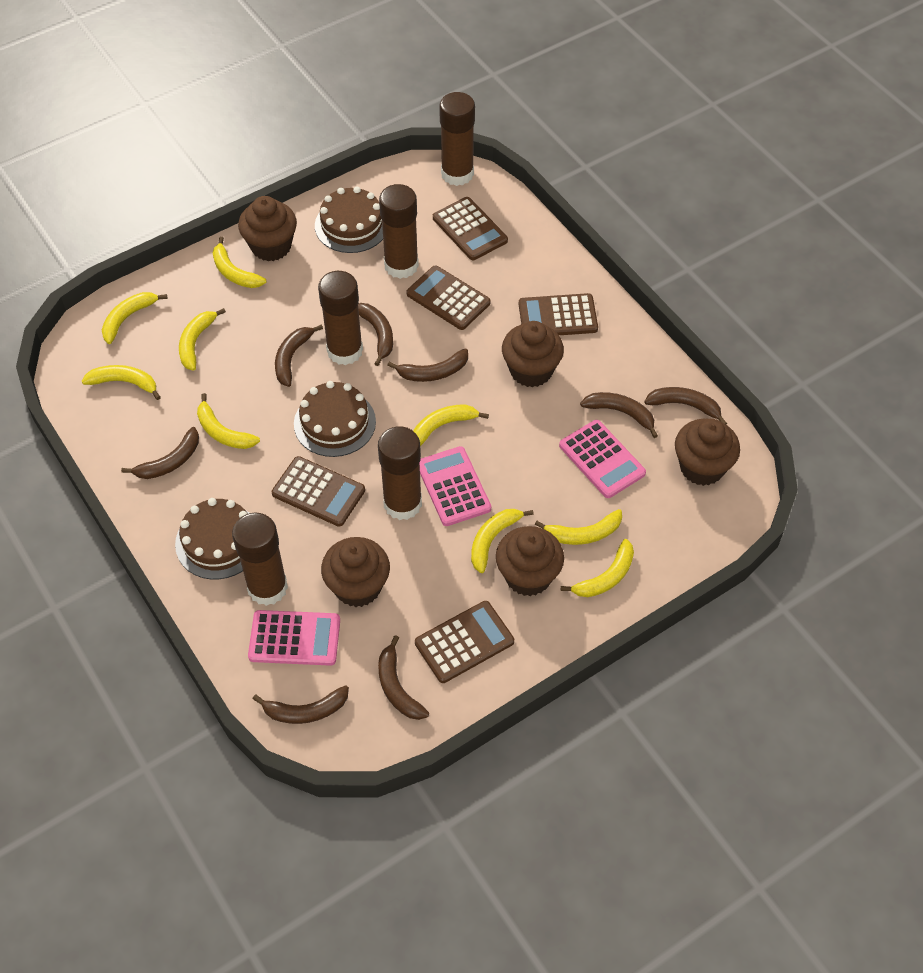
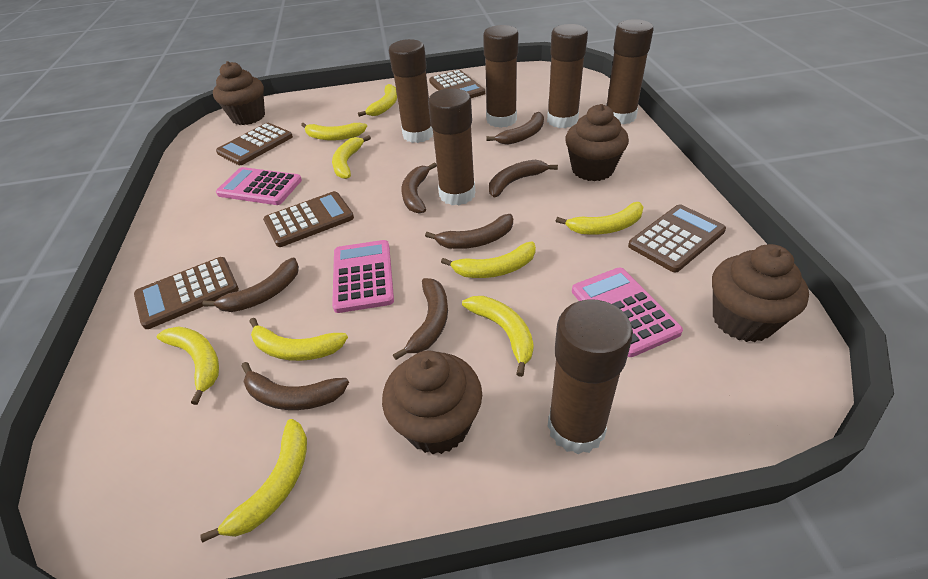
brown banana: 8 -> 7
brown cake: 3 -> 0
brown cupcake: 5 -> 4
brown glue stick: 5 -> 6

